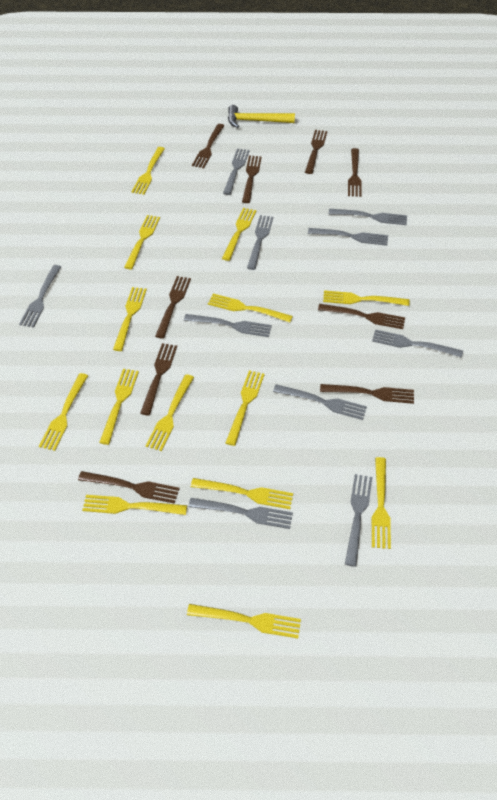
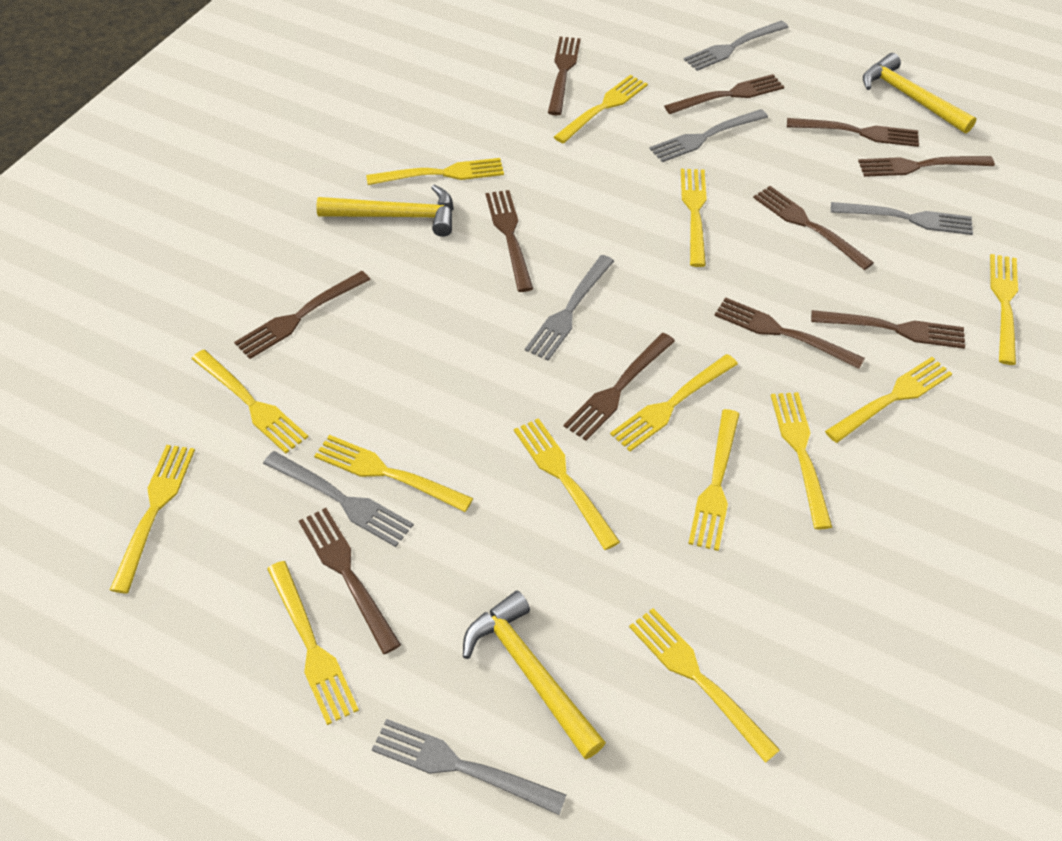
brown fork: 9 -> 11
grey fork: 10 -> 6
yellow hammer: 1 -> 3

